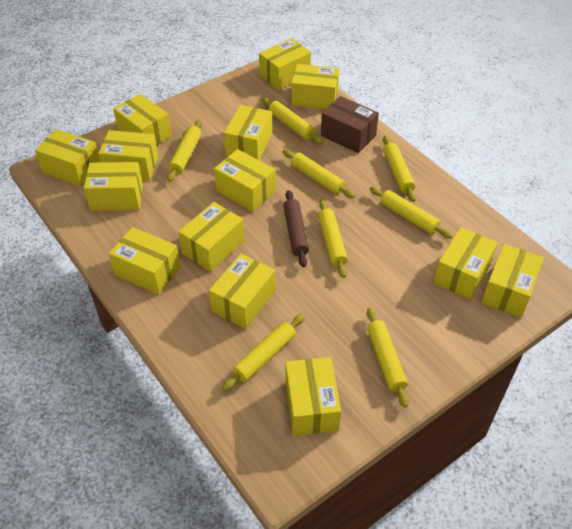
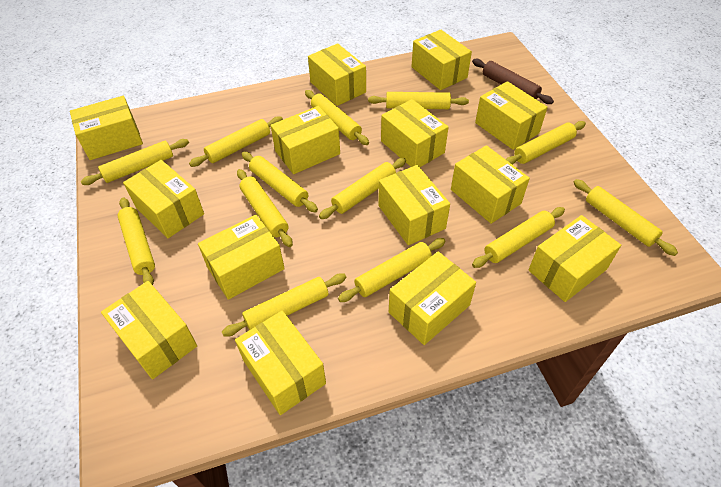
brown box: 1 -> 0
yellow rolling pin: 8 -> 13

